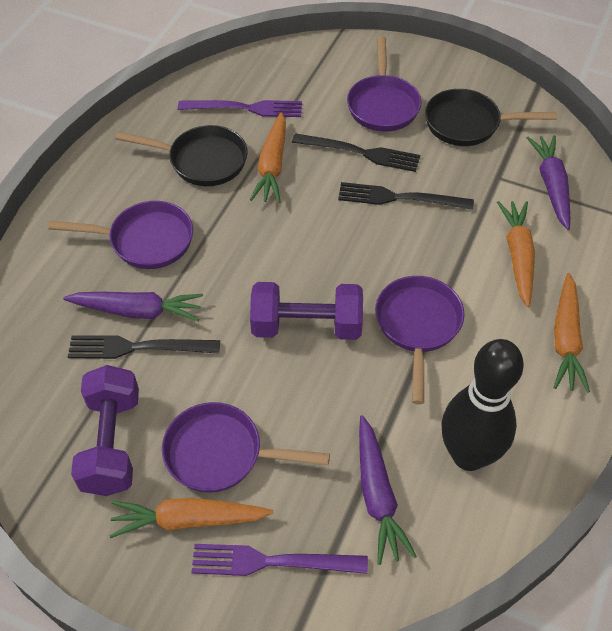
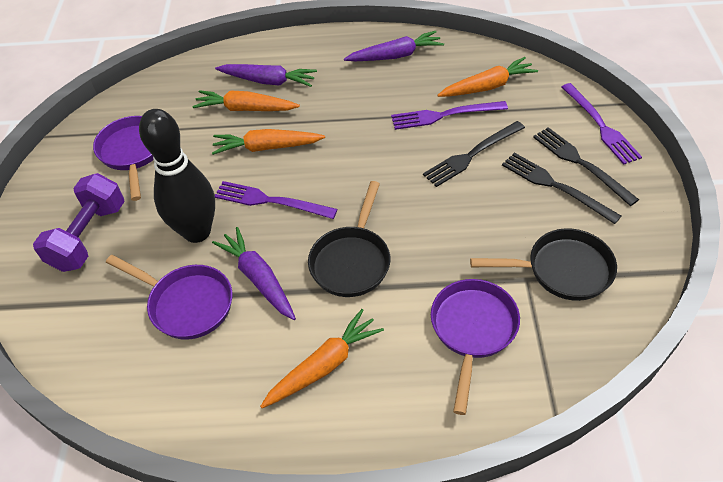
purple dumbbell: 2 -> 1
purple fork: 2 -> 3
purple pan: 4 -> 3

